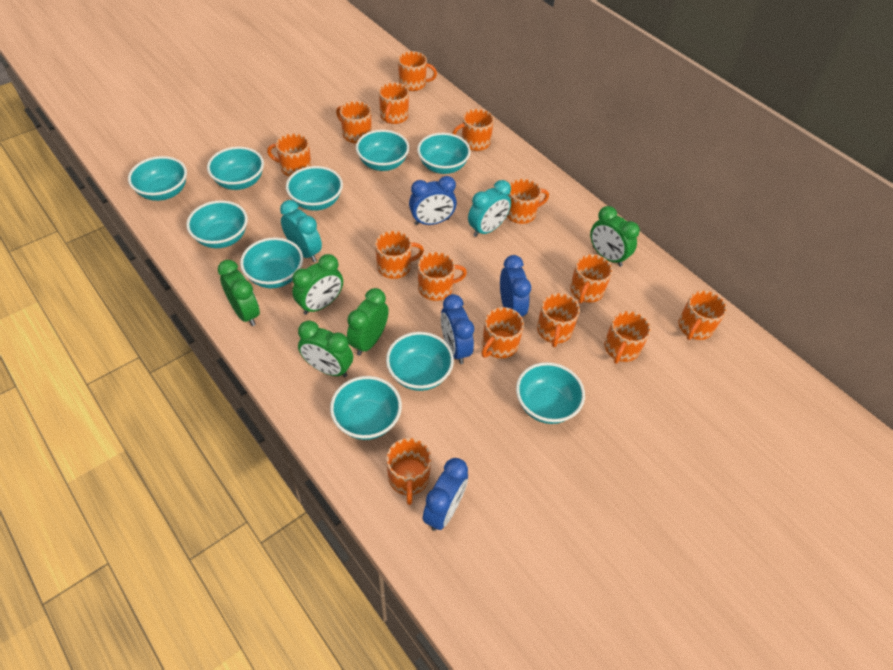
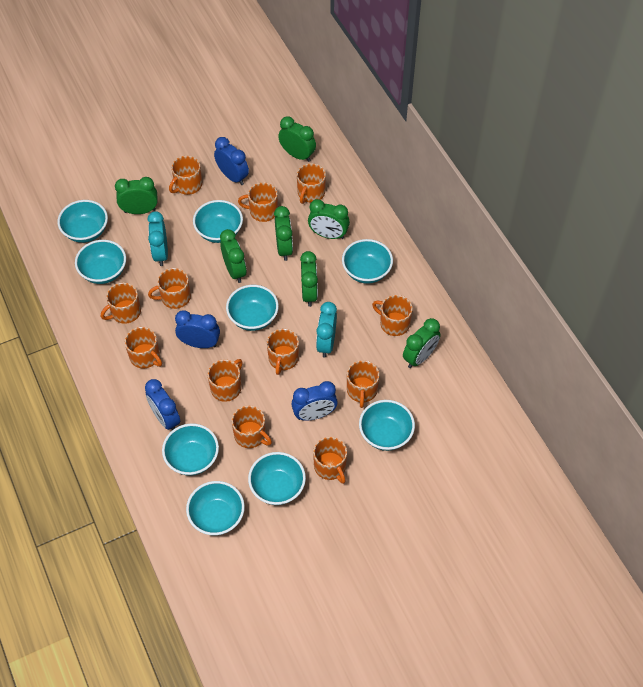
green clock: 5 -> 7
orange mug: 14 -> 12
turquoise bowl: 10 -> 9

